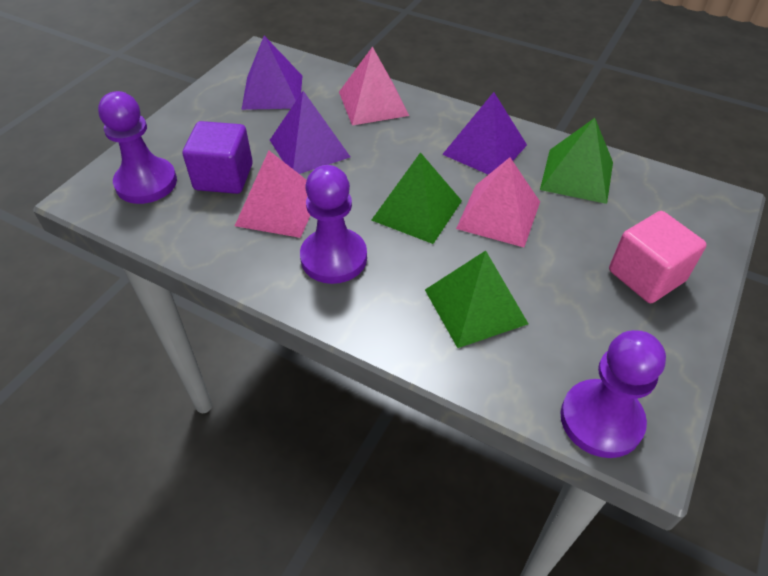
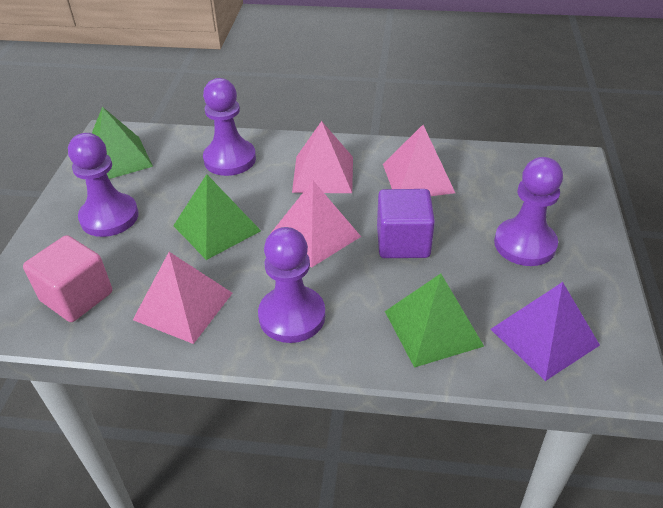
pink pyramid: 3 -> 4
purple pawn: 3 -> 4
purple pyramid: 3 -> 1

